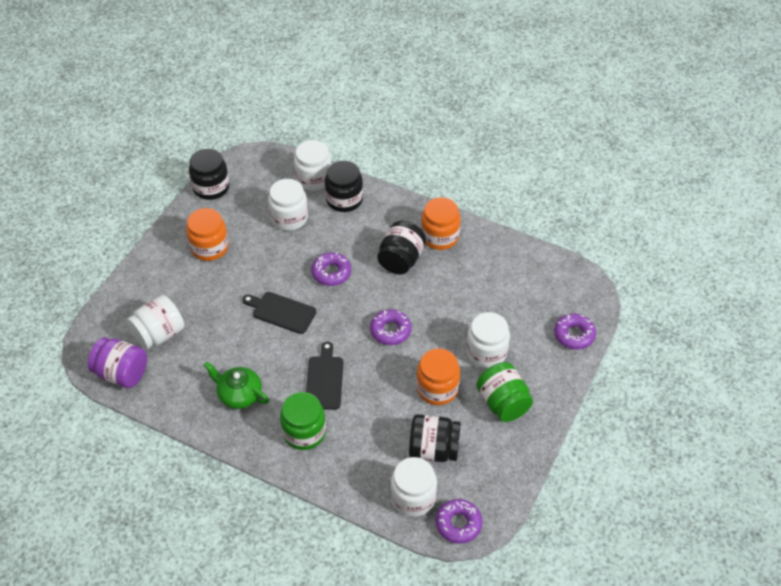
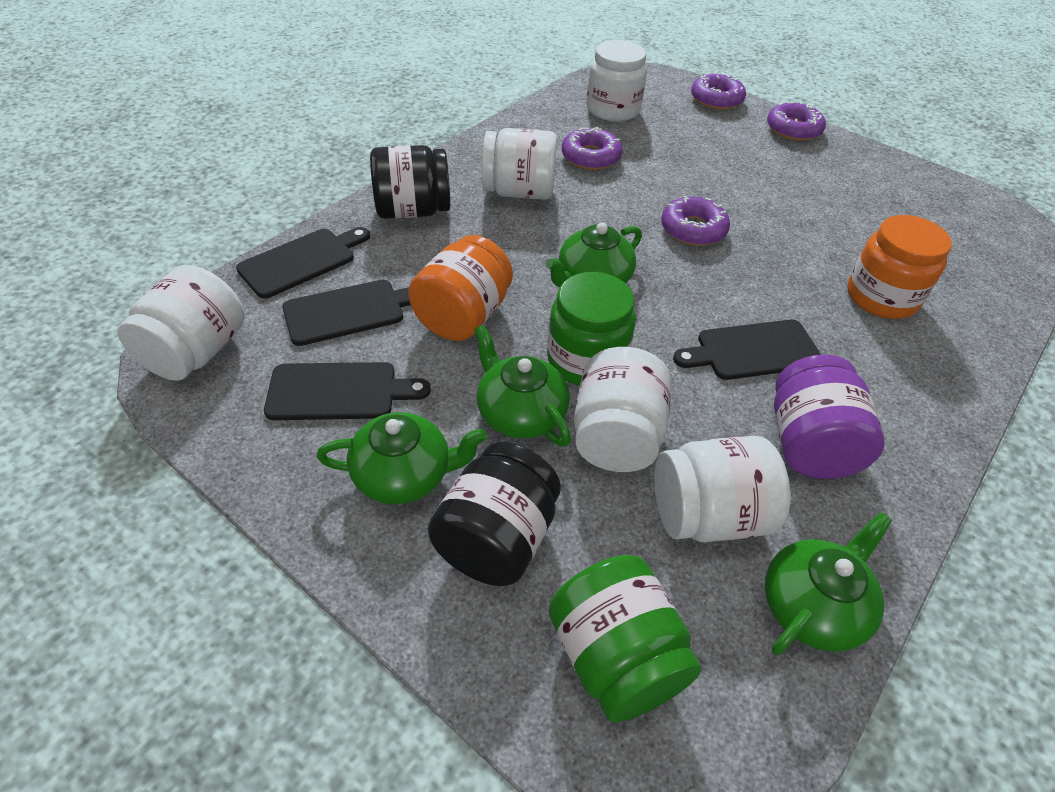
black cutting board: 2 -> 4
black jar: 4 -> 2
green teapot: 1 -> 4
orange jar: 3 -> 2

